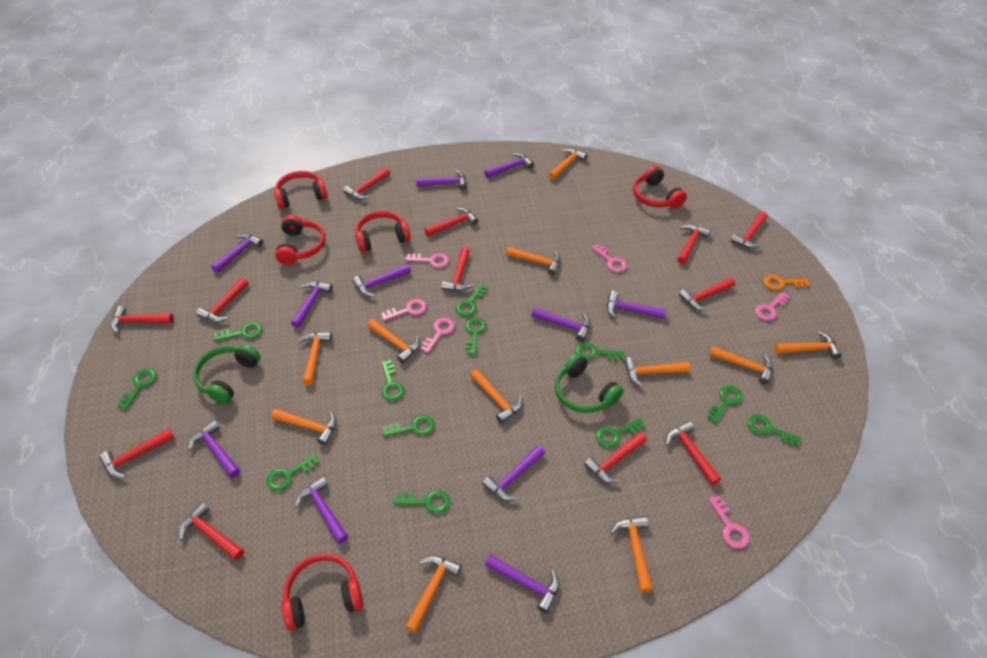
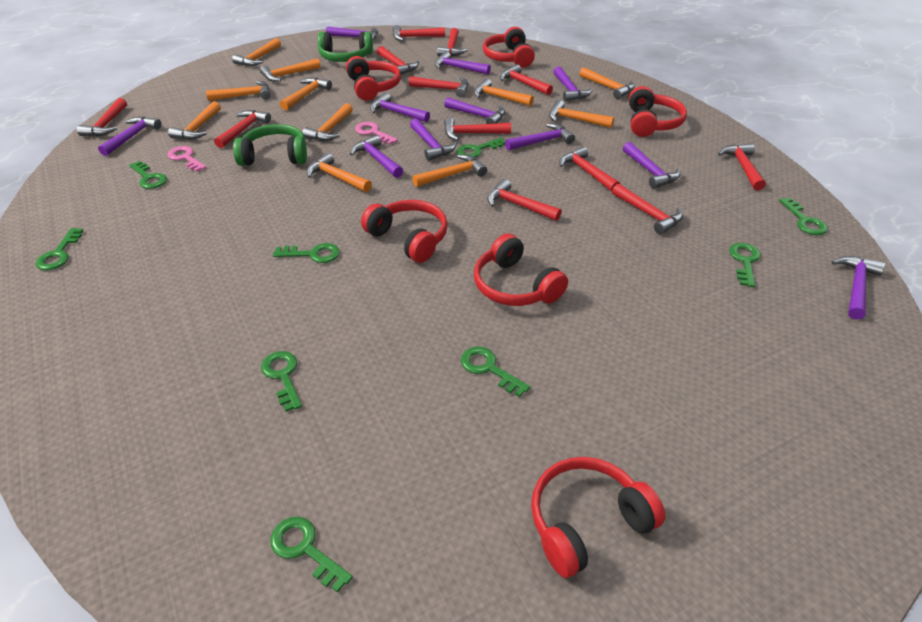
green key: 12 -> 9
orange key: 1 -> 0
pink key: 6 -> 2
red headphones: 5 -> 6

